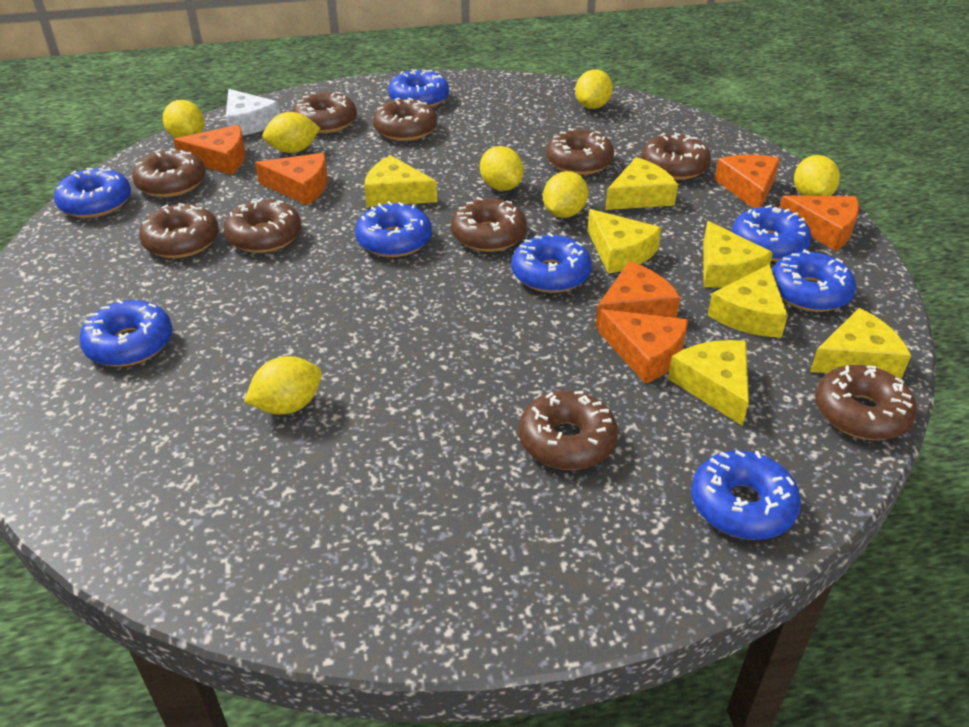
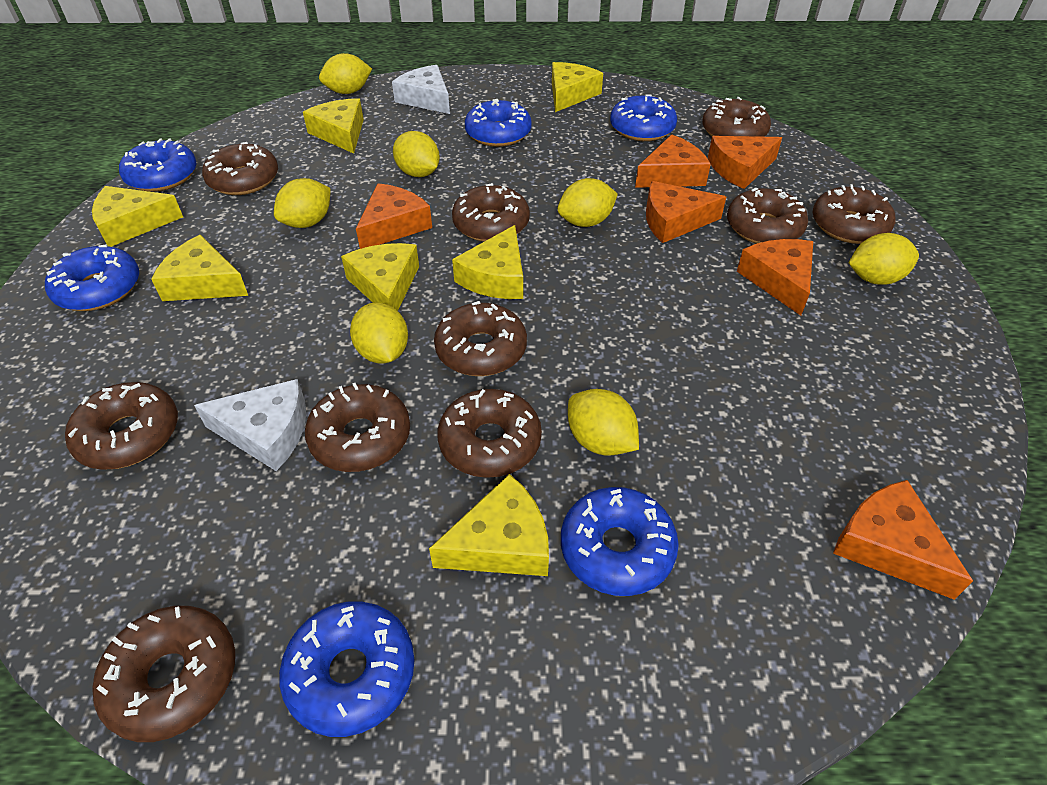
blue donut: 8 -> 6
white cheese: 1 -> 2

